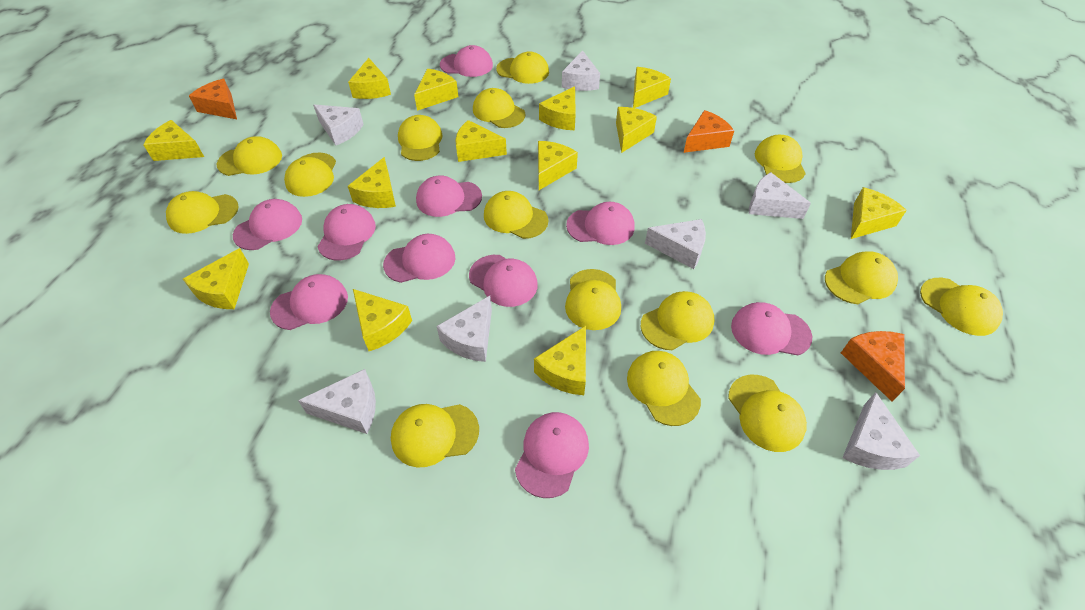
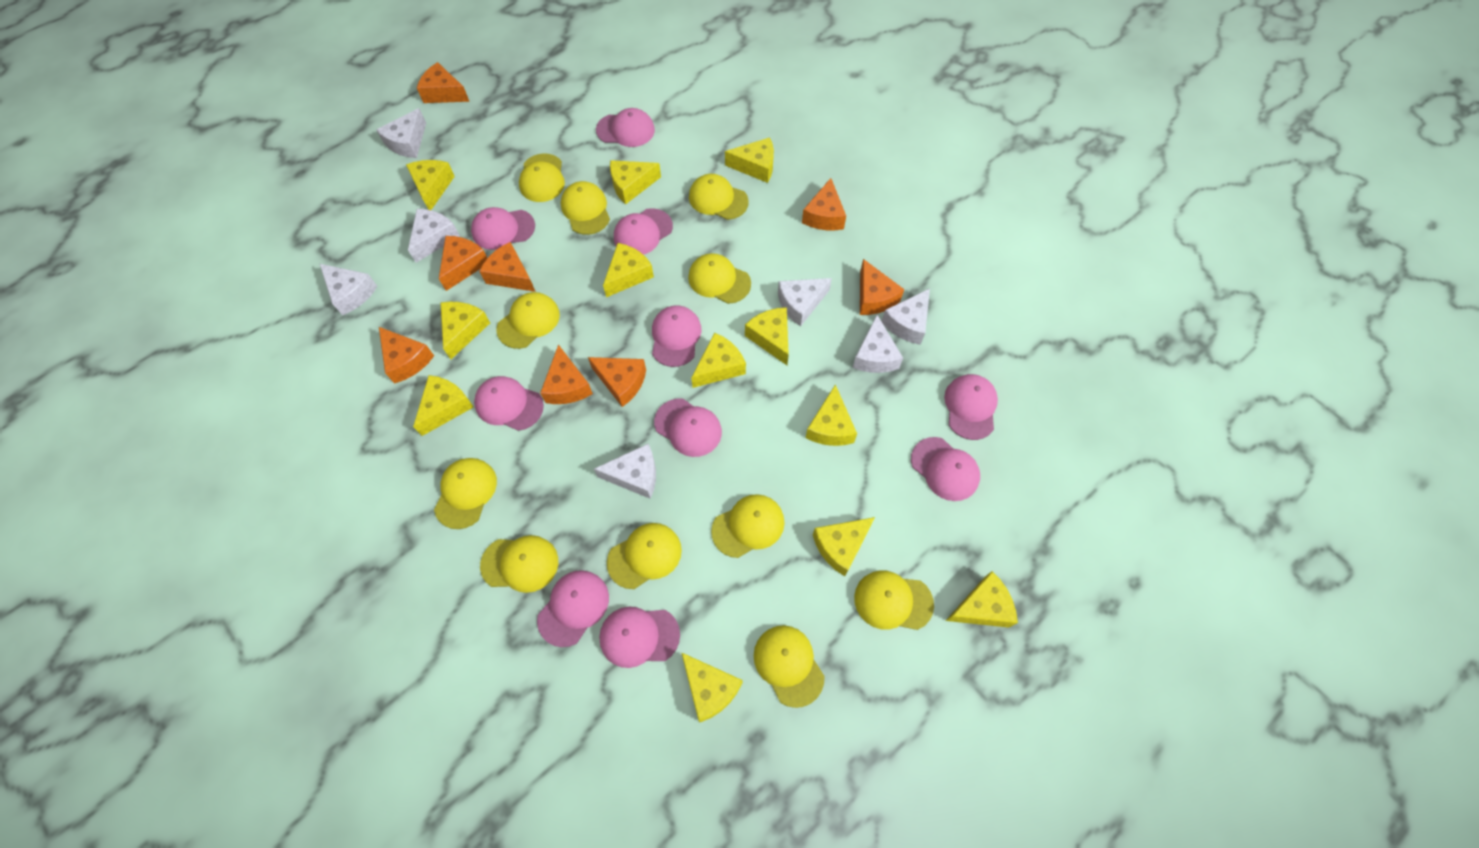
orange cheese: 3 -> 8
yellow cap: 15 -> 11
yellow cheese: 13 -> 12

